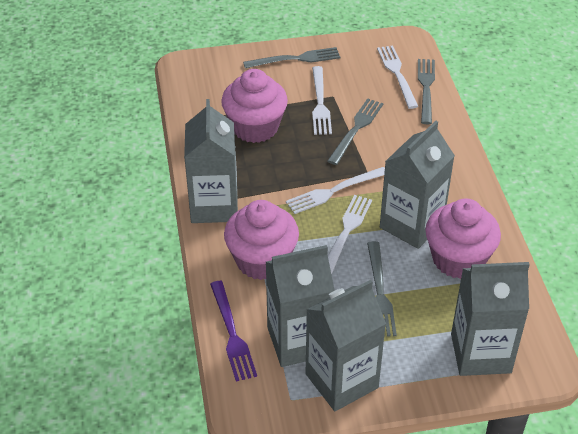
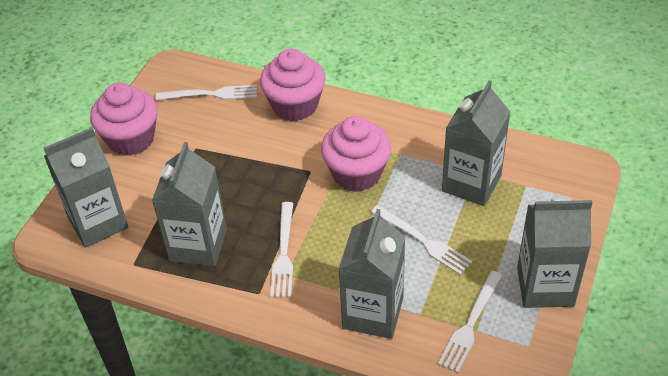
grey fork: 4 -> 0
purple fork: 1 -> 0

